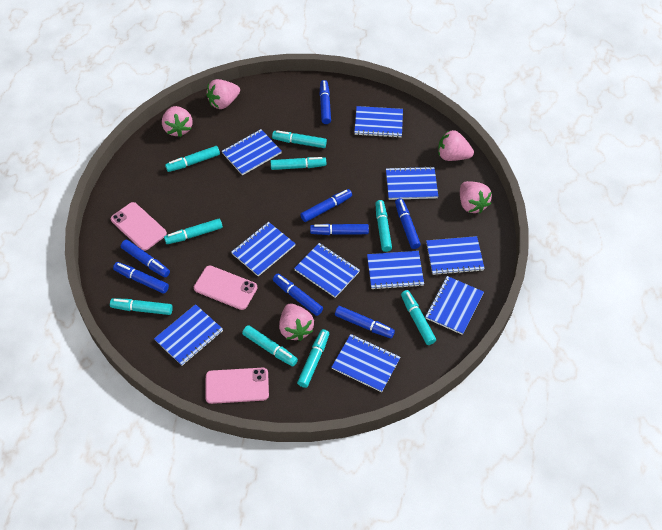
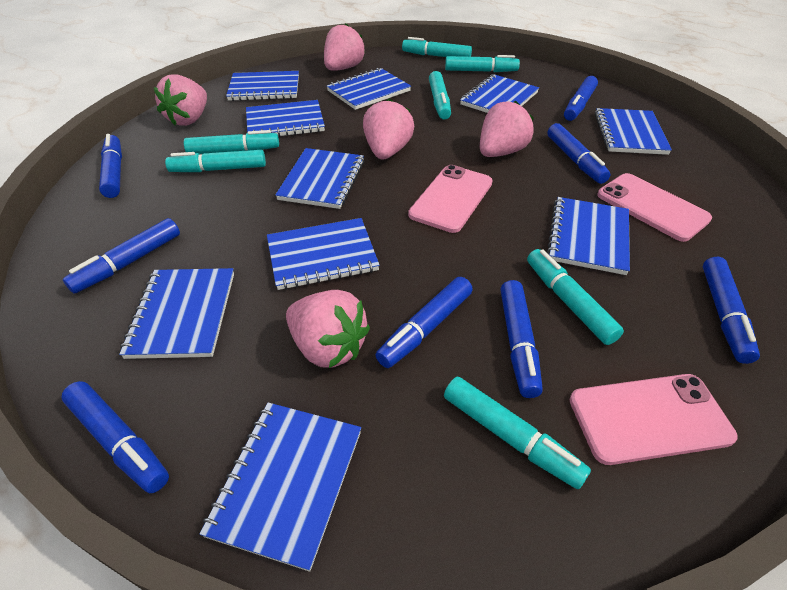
turquoise marker: 9 -> 7

